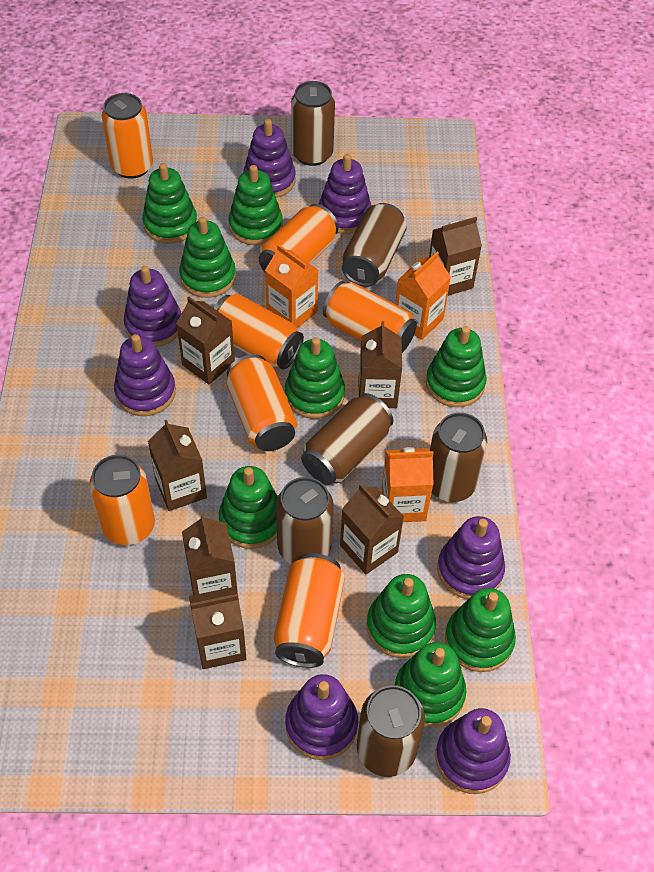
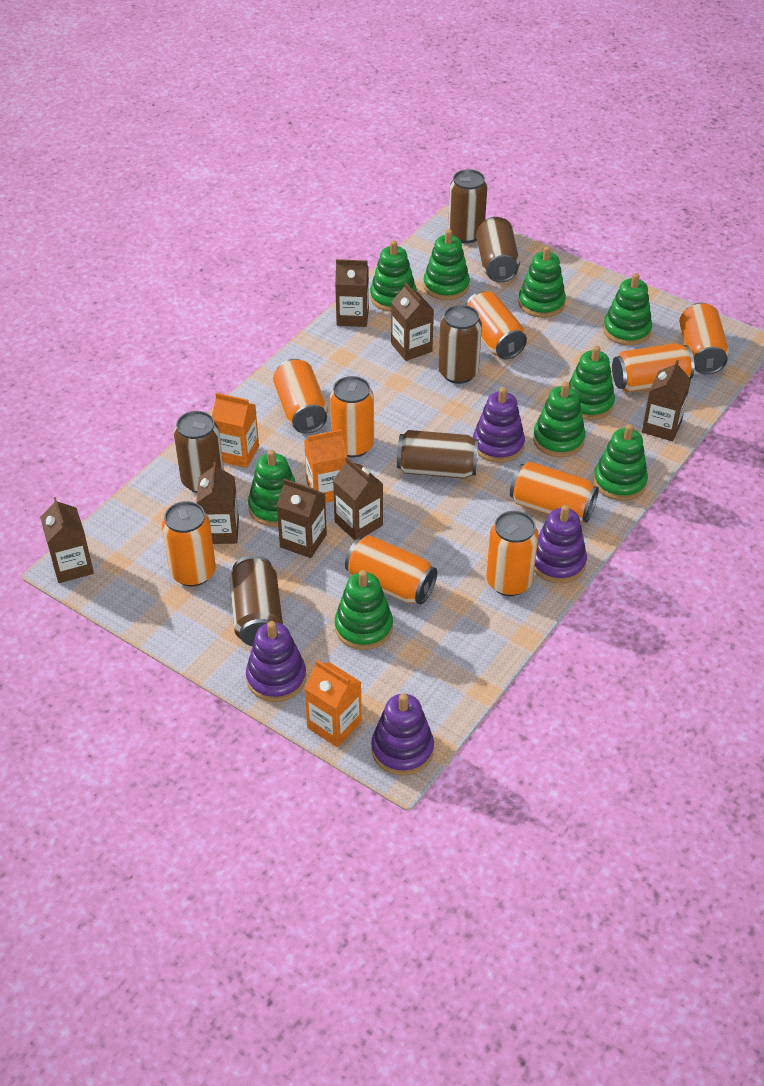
orange can: 7 -> 9
purple stacking toy: 7 -> 4

